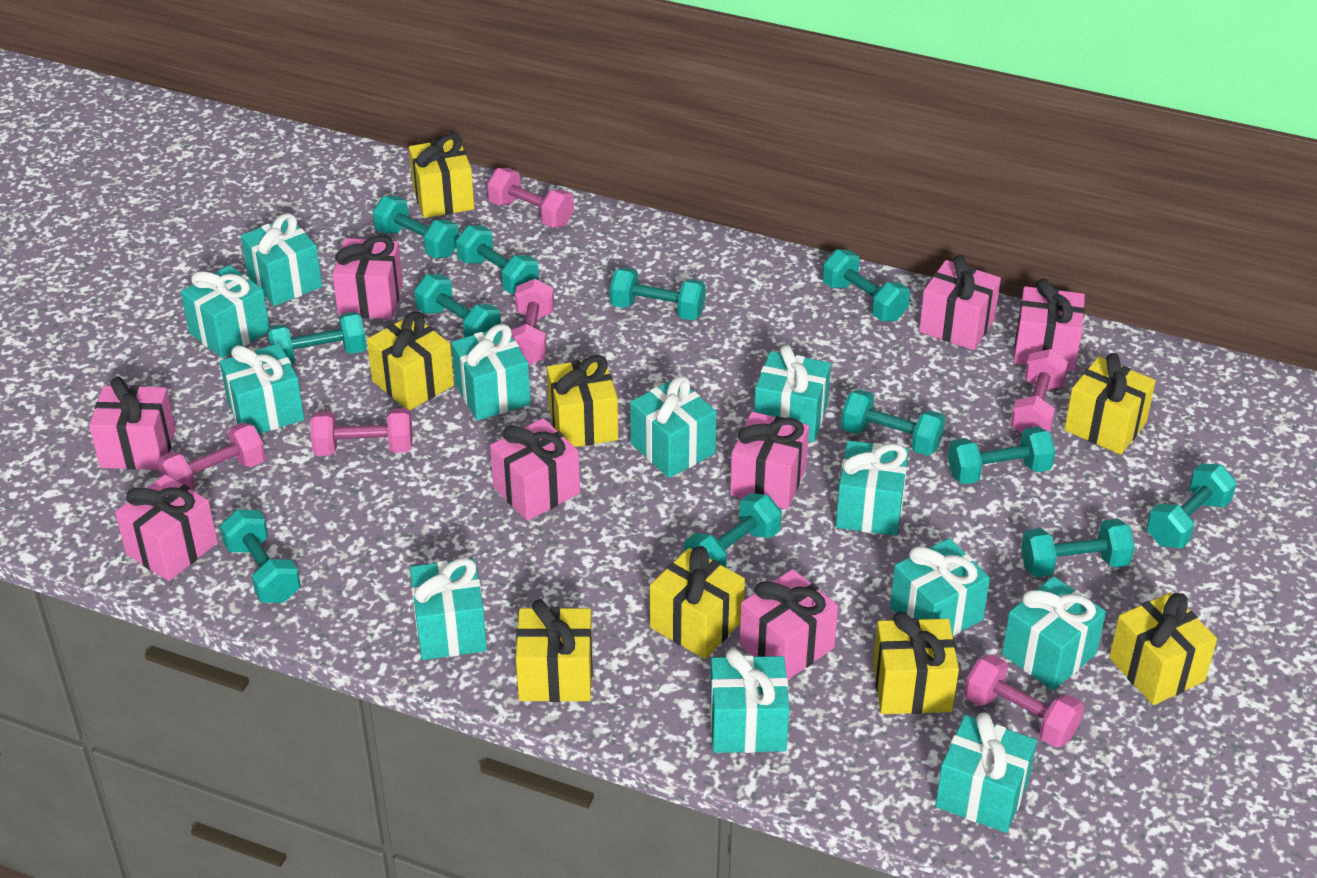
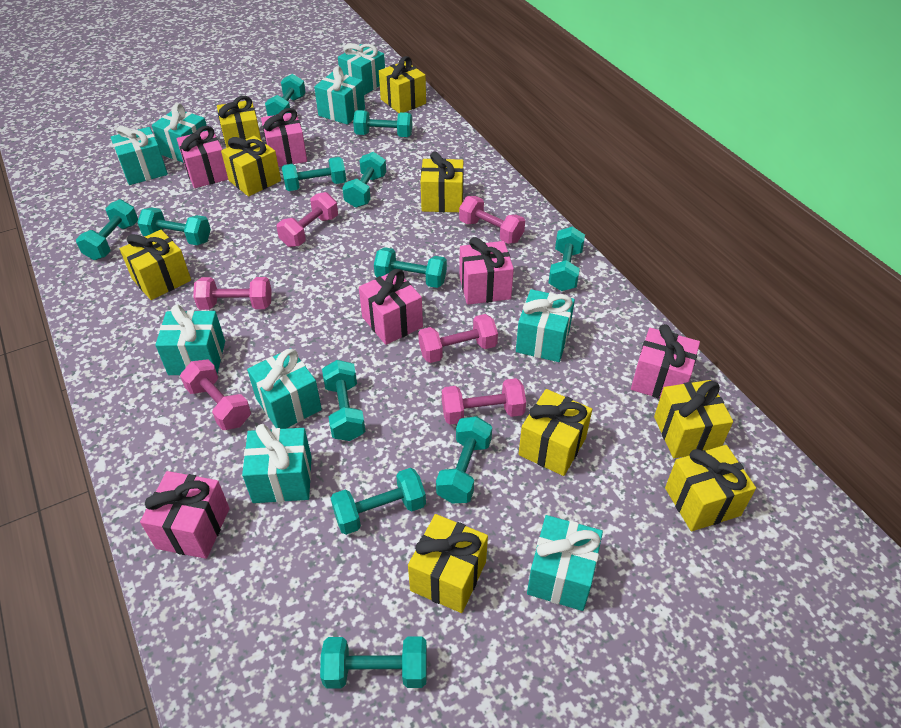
pink gift: 8 -> 6
turquoise gift: 12 -> 9
yellow gift: 8 -> 9

